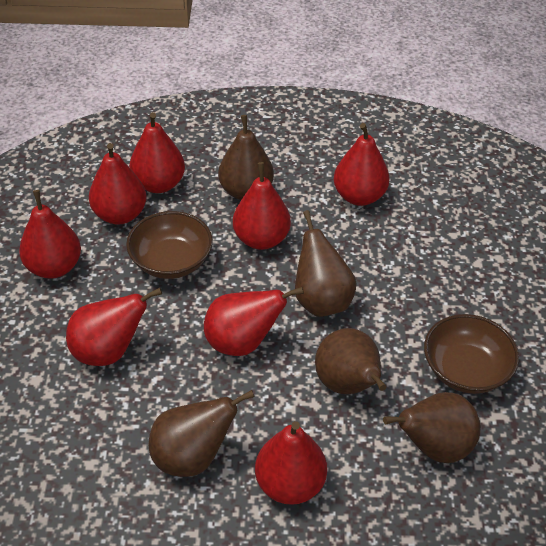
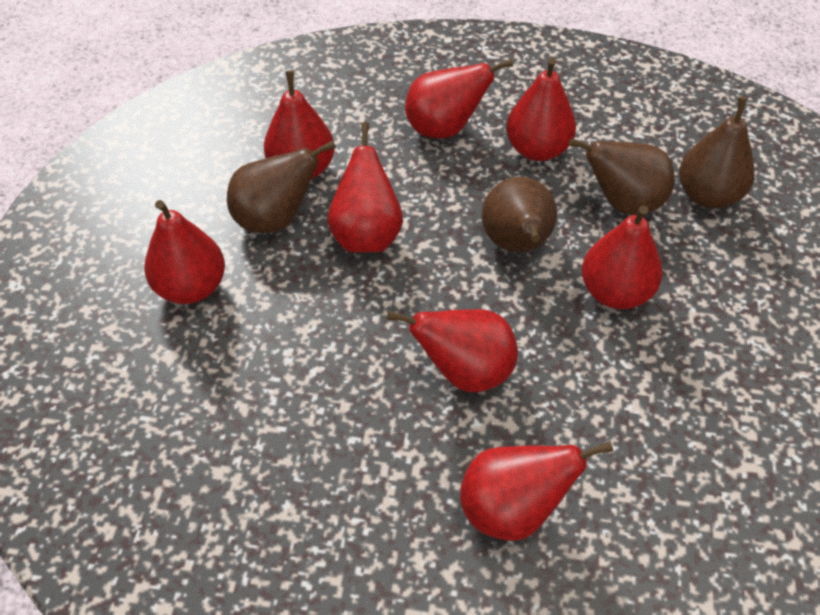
brown bowl: 2 -> 0
brown pear: 5 -> 4

